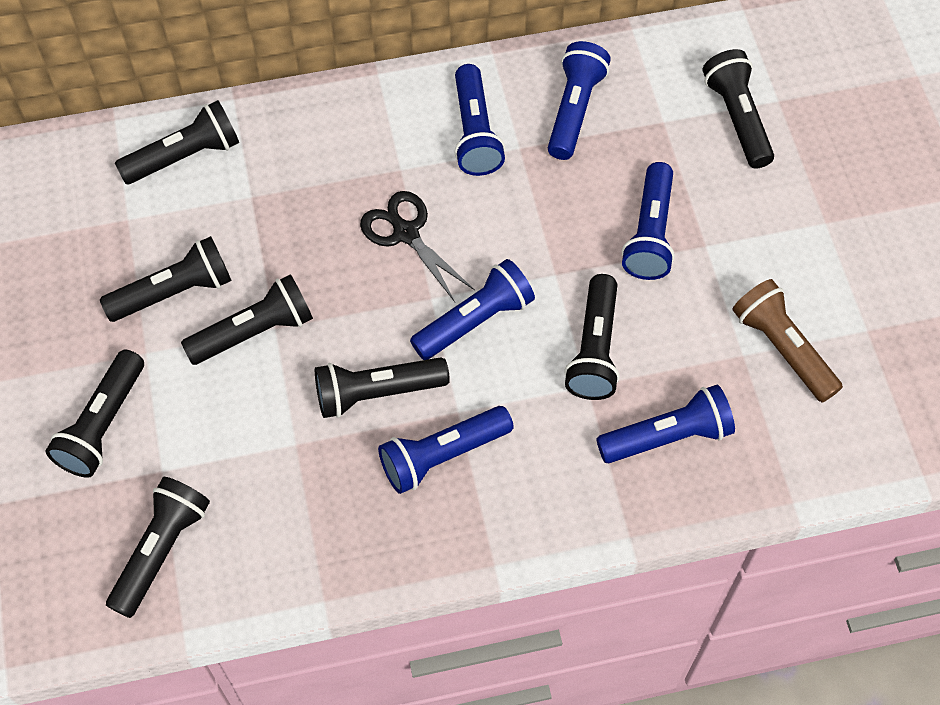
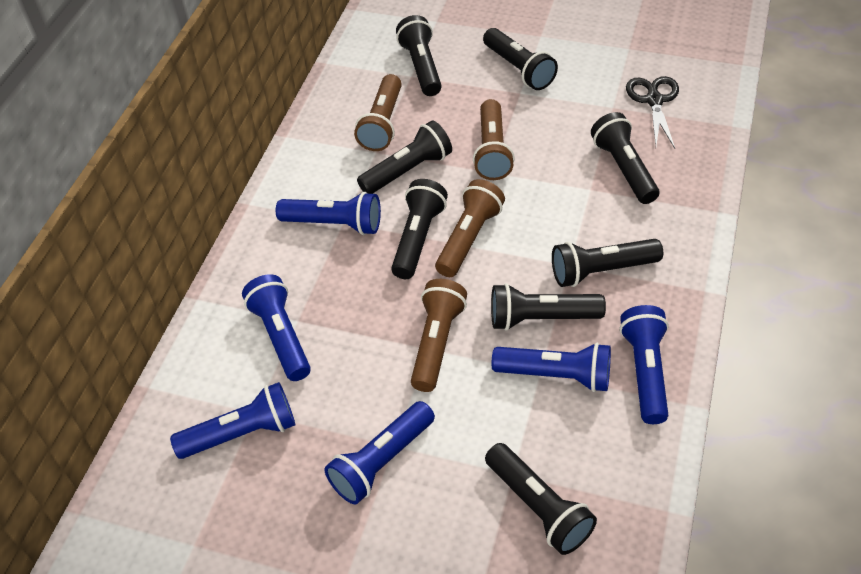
brown flashlight: 1 -> 4

